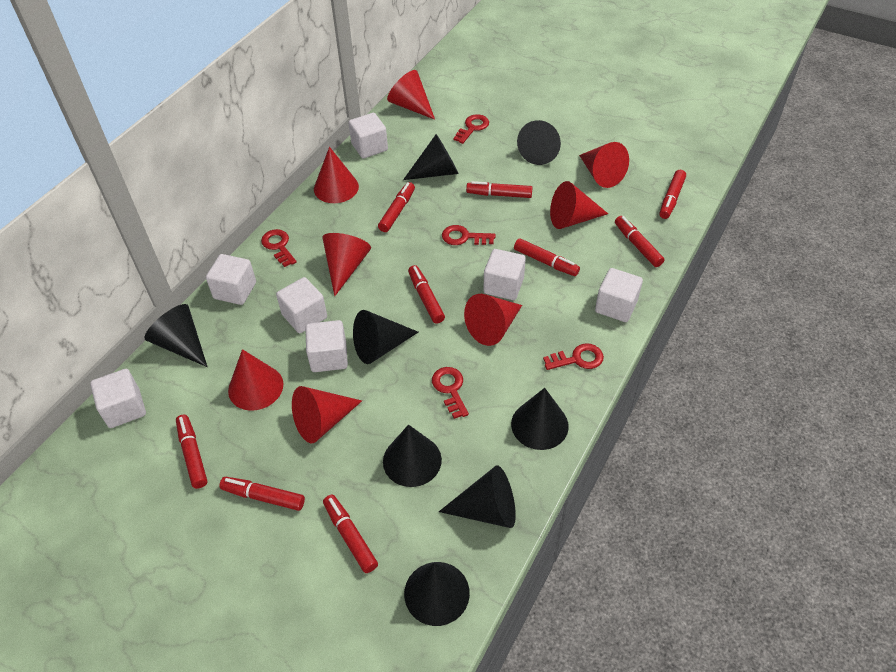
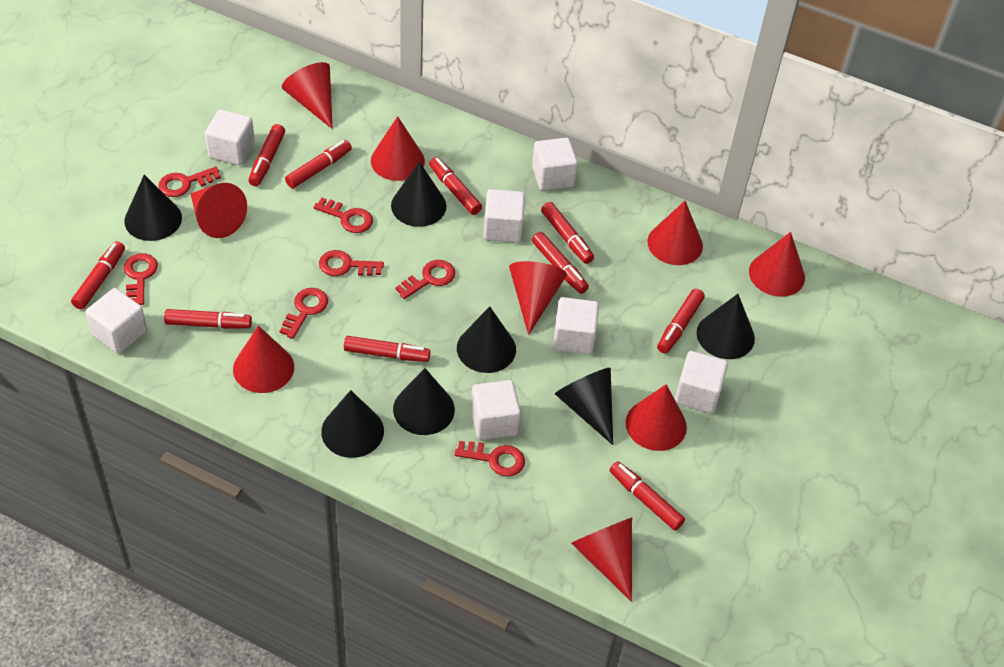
black cone: 8 -> 7
red cone: 8 -> 9
red key: 5 -> 7
red marker: 9 -> 10

